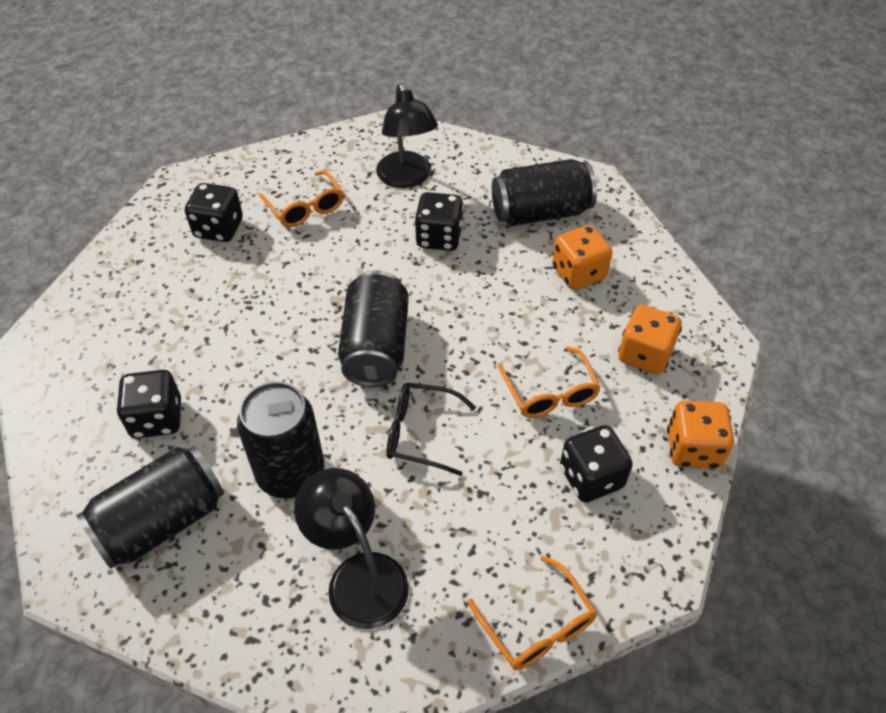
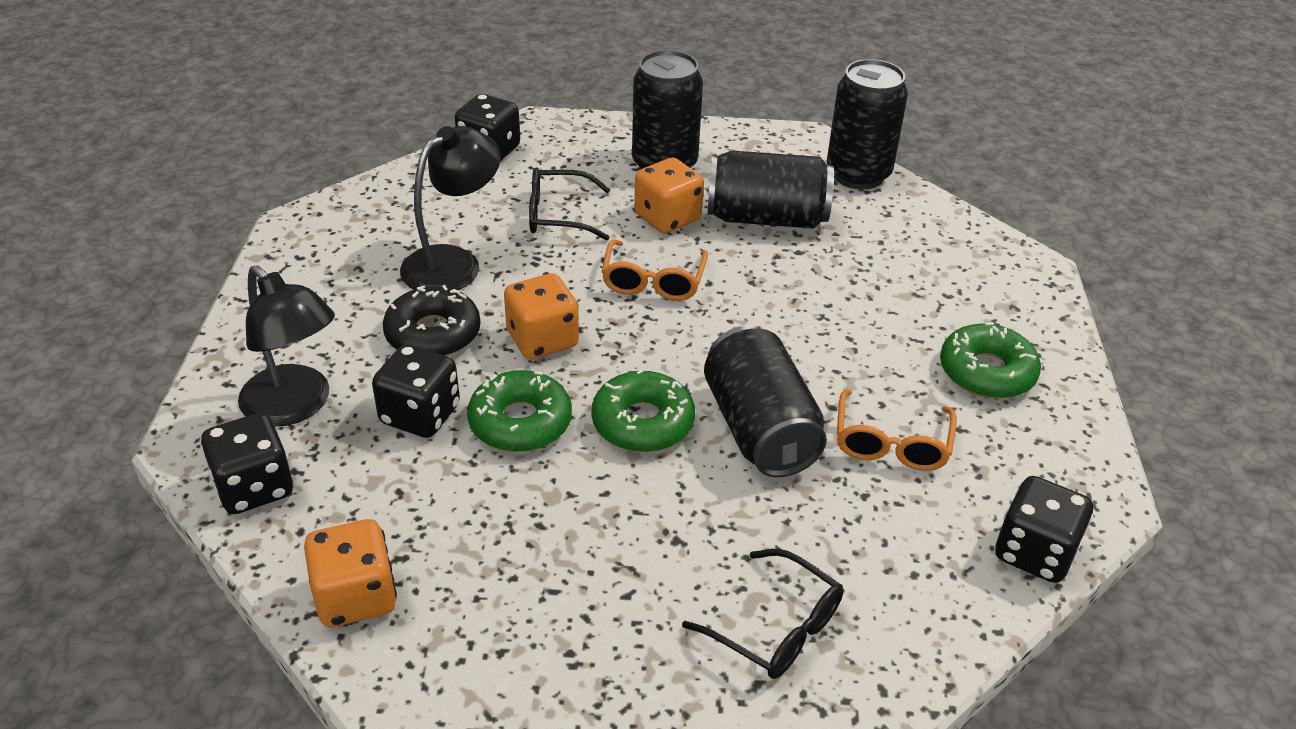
black donut: 0 -> 1
black glasses: 1 -> 2
green donut: 0 -> 3
orange glasses: 3 -> 2

